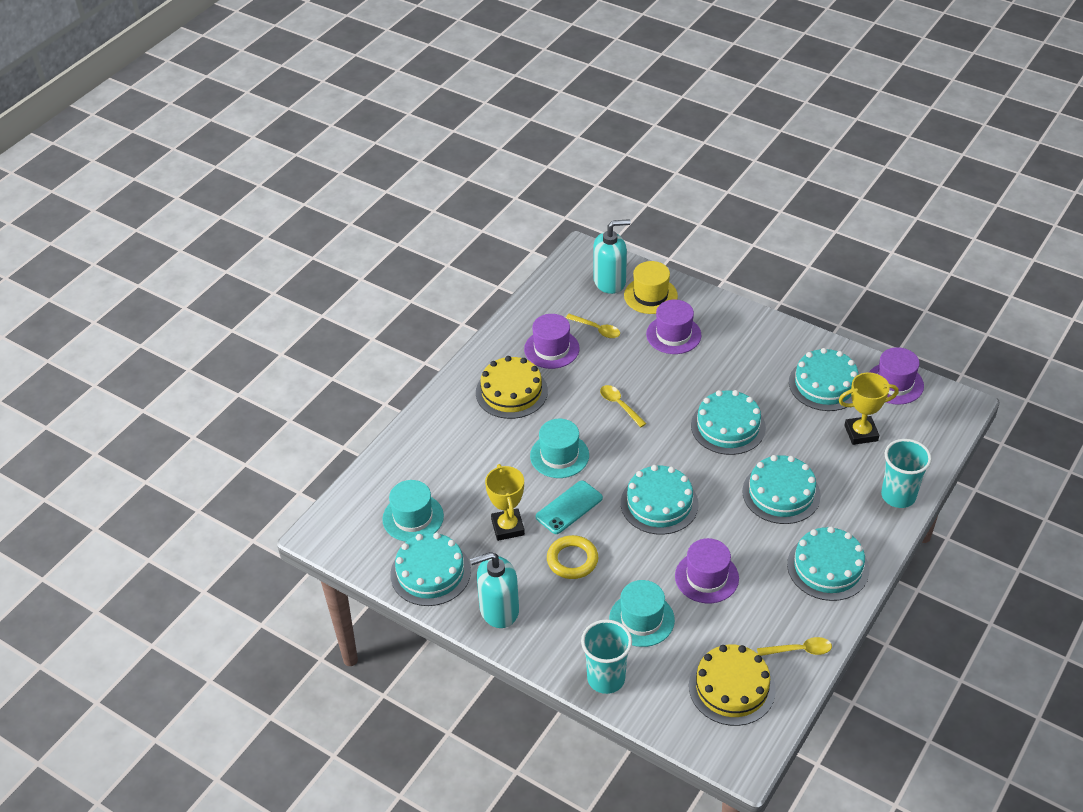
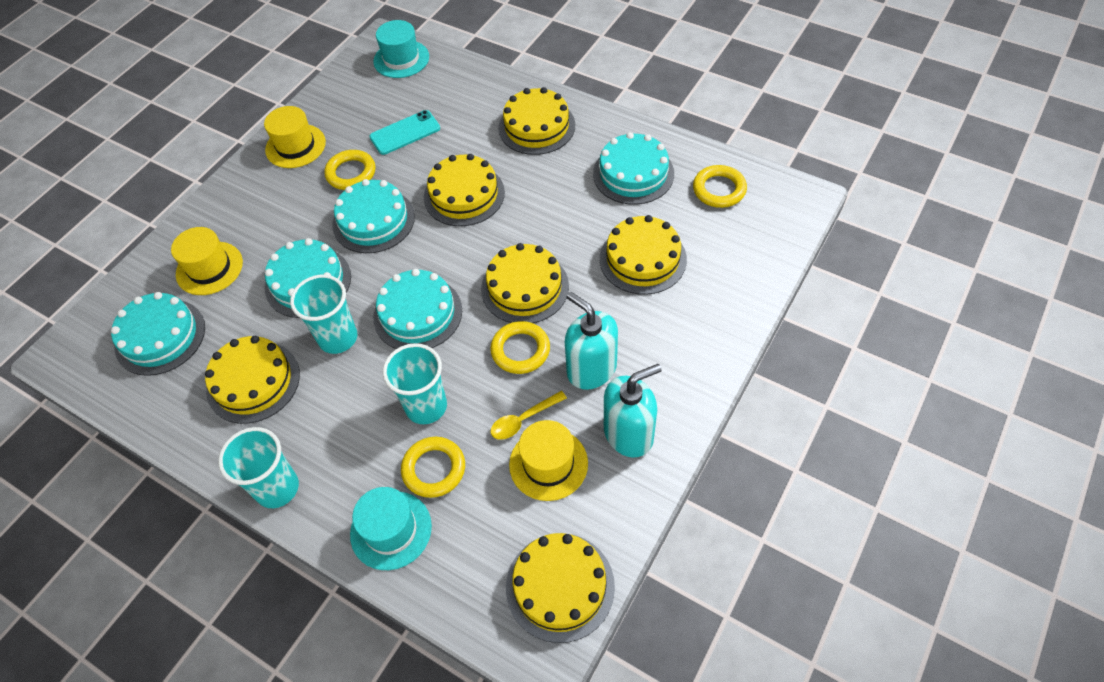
purple hat: 4 -> 0
turquoise cake: 6 -> 5
turquoise cup: 2 -> 3
turquoise hat: 3 -> 2
yellow cake: 2 -> 6
yellow hat: 1 -> 3
yellow ring: 1 -> 4
yellow spoon: 3 -> 1
yellow trophy: 2 -> 0

